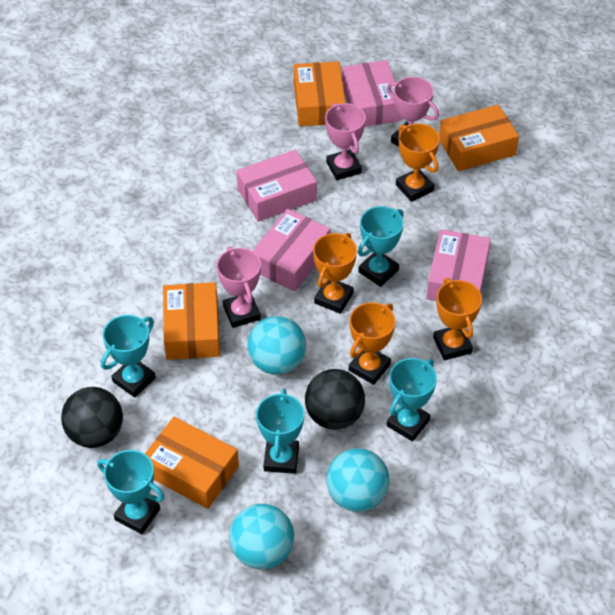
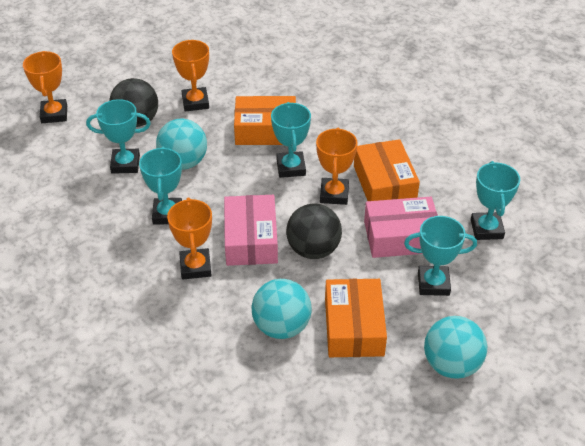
orange box: 4 -> 3
pink box: 4 -> 2
pink trophy: 3 -> 0

